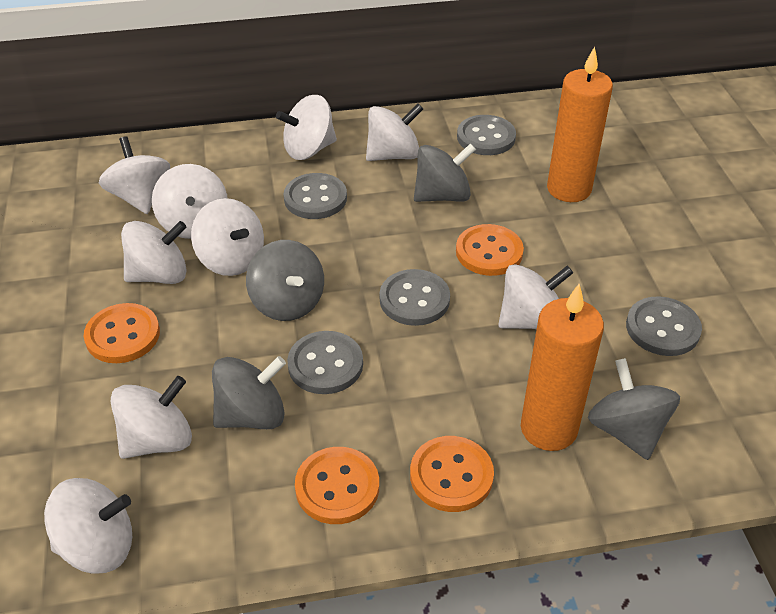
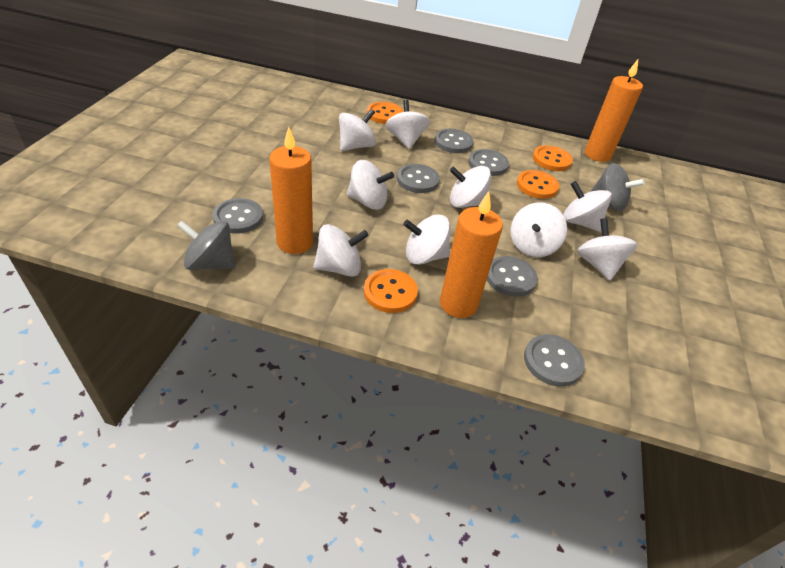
grey button: 5 -> 6
grey spinning top: 4 -> 2
orange candle: 2 -> 3

